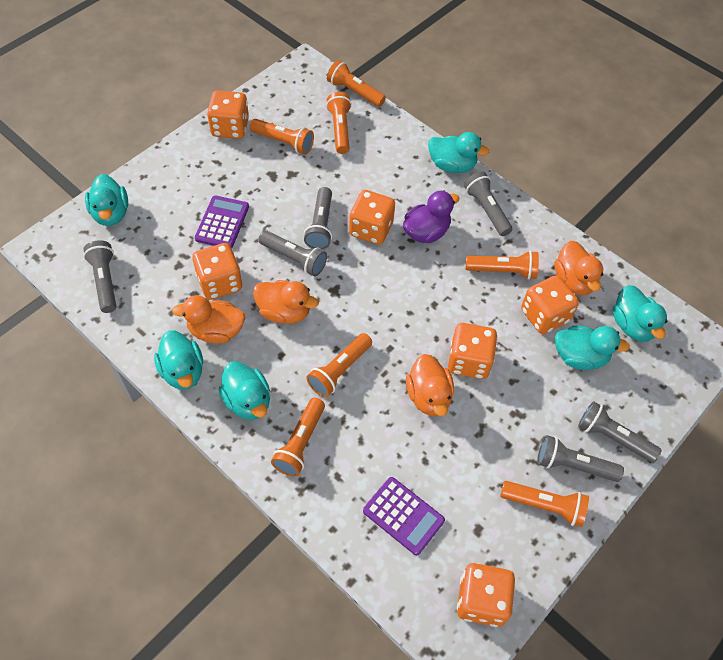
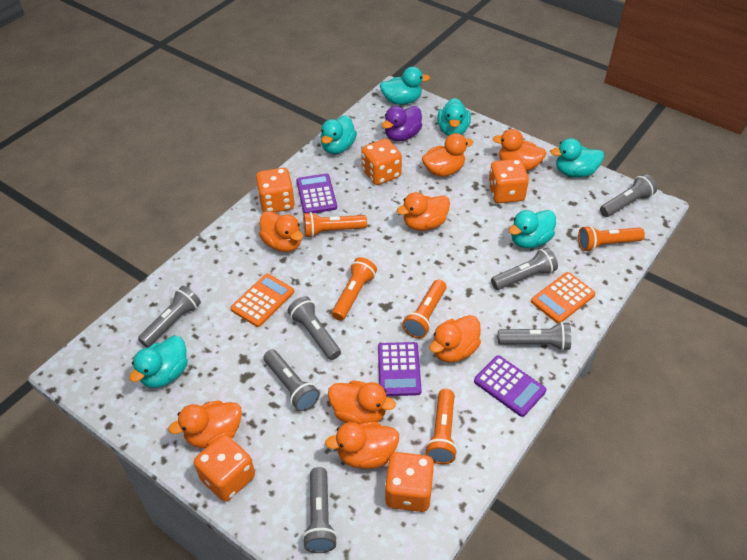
grey flashlight: 6 -> 7
orange calculator: 0 -> 2
orange dice: 6 -> 5
orange duck: 4 -> 8
orange flashlight: 7 -> 5
purple calculator: 2 -> 3

